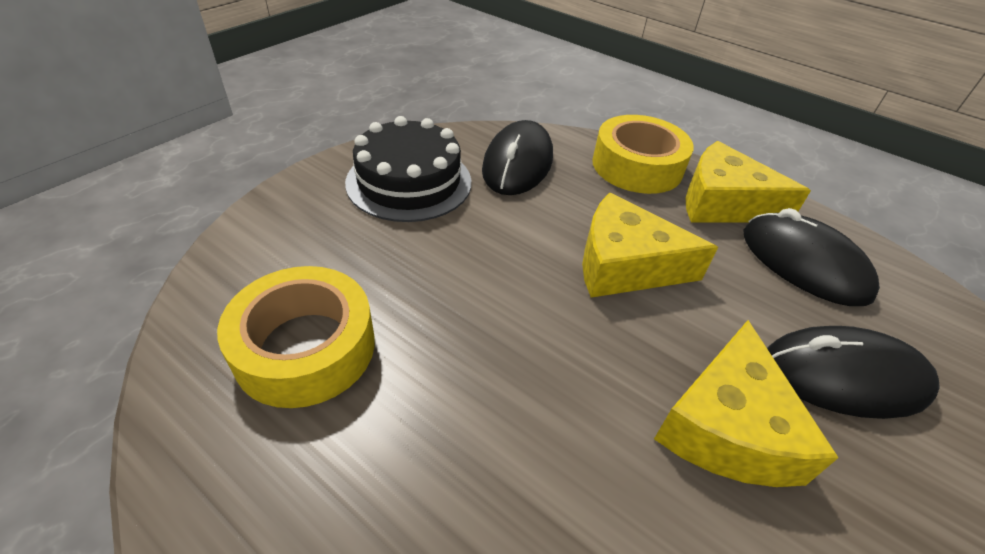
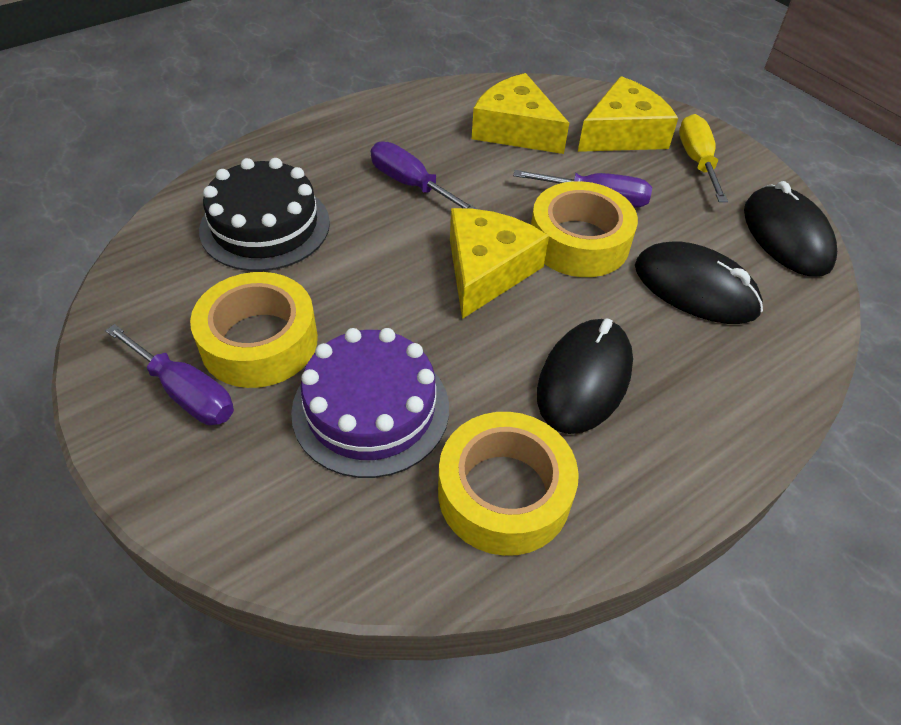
purple cake: 0 -> 1
purple screwdriver: 0 -> 3
yellow screwdriver: 0 -> 1
yellow tape: 2 -> 3

